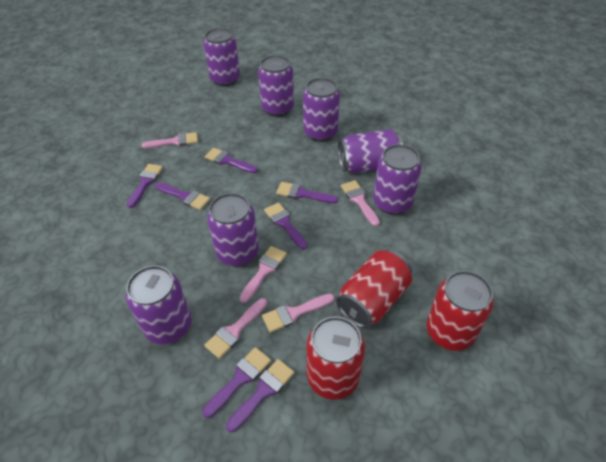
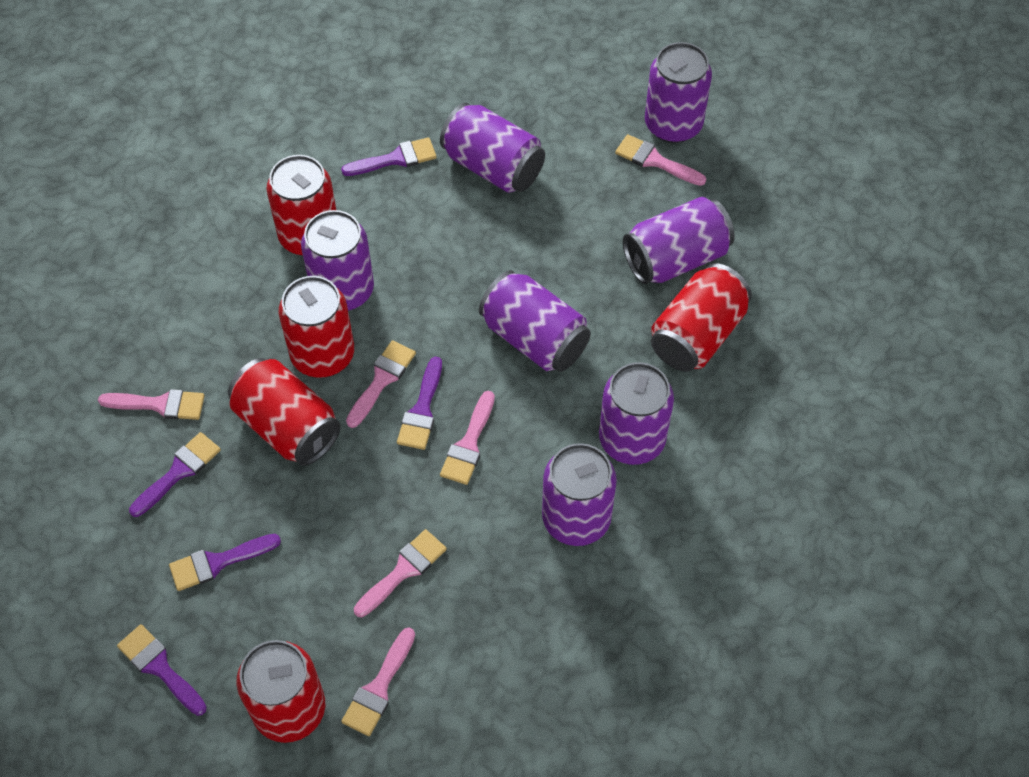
pink brush: 5 -> 6
purple brush: 7 -> 5
red can: 3 -> 5

